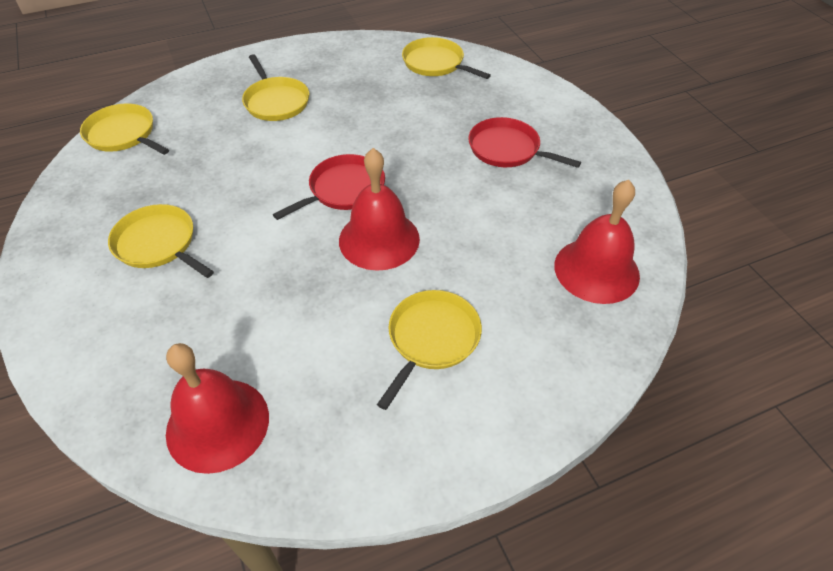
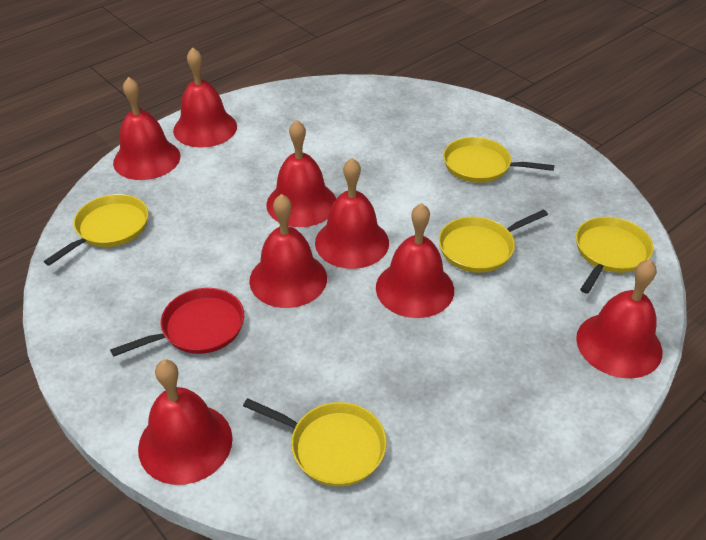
red bell: 3 -> 8
red pan: 2 -> 1

